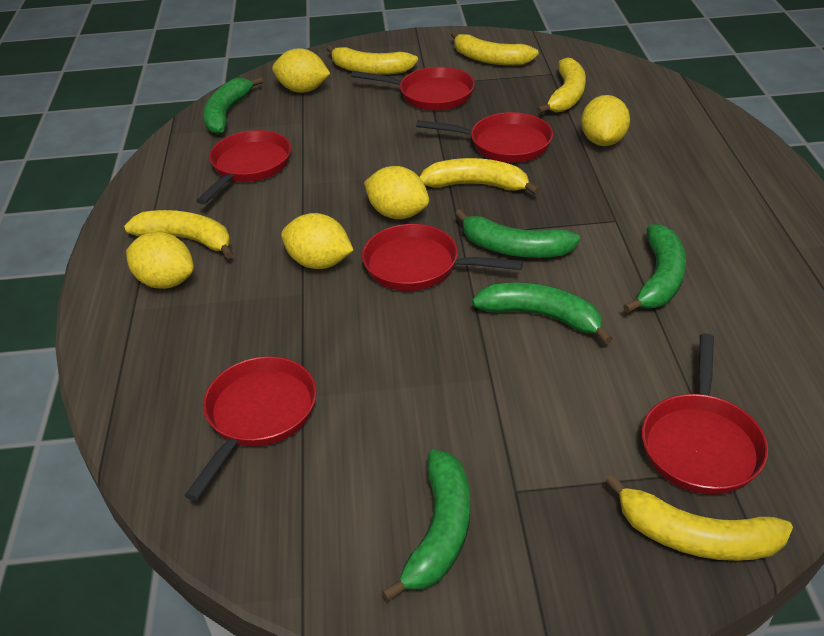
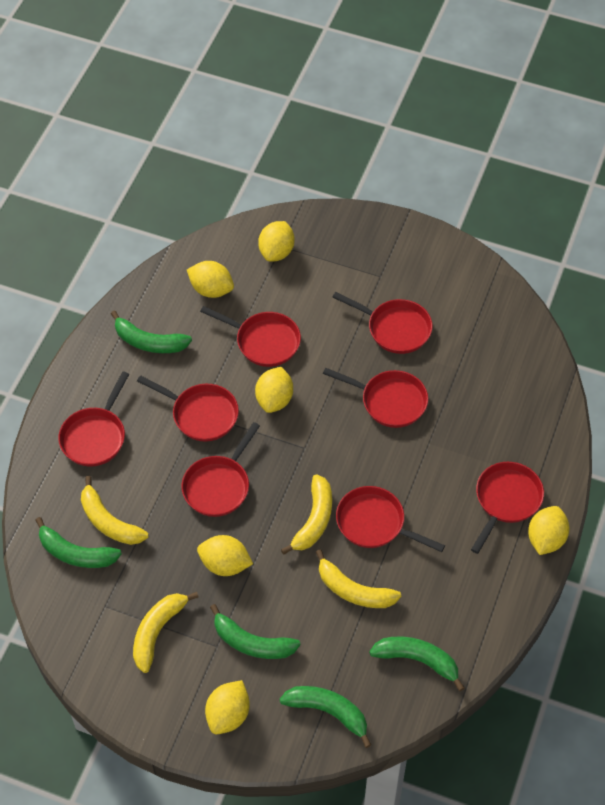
red pan: 6 -> 8
yellow banana: 6 -> 4
yellow lemon: 5 -> 6

